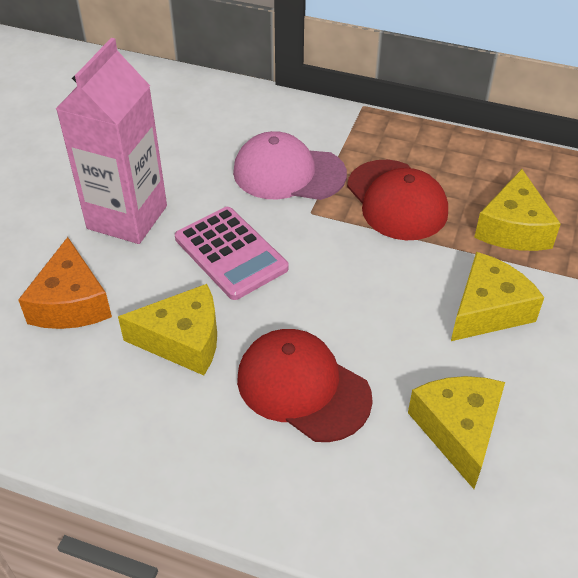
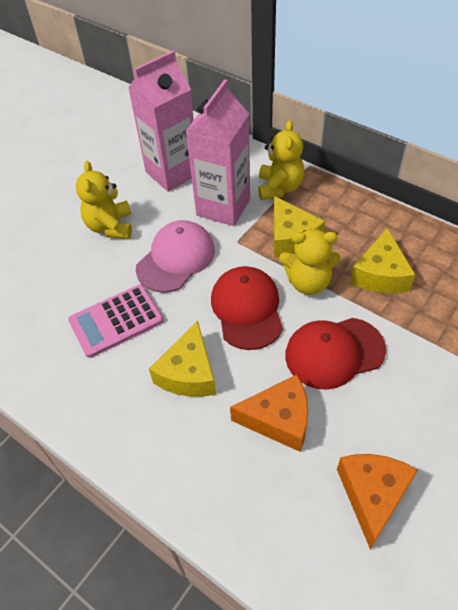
orange cheese: 1 -> 2
pink carton: 1 -> 2
yellow cheese: 4 -> 3
yellow teddy bear: 0 -> 3

